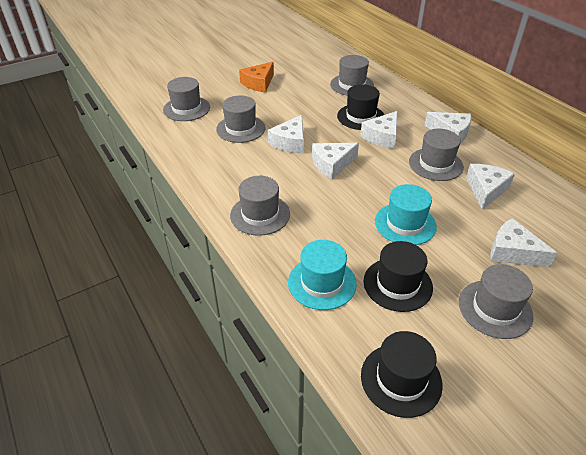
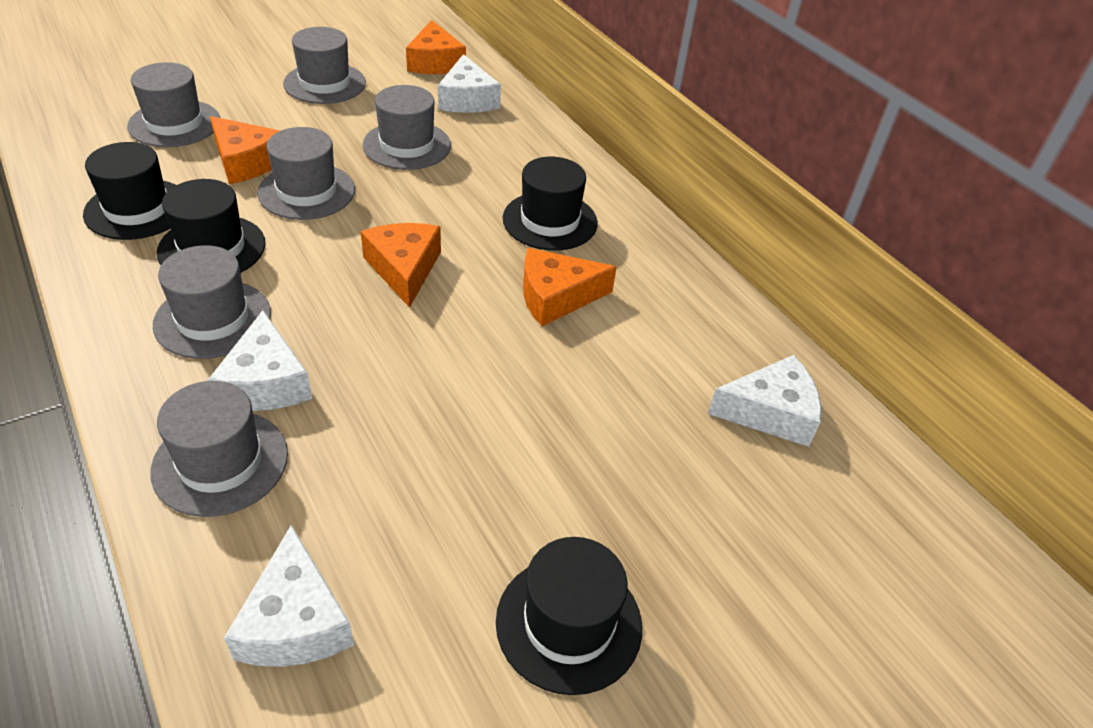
black hat: 3 -> 4
orange cheese: 1 -> 4
turquoise hat: 2 -> 0
white cheese: 6 -> 4

